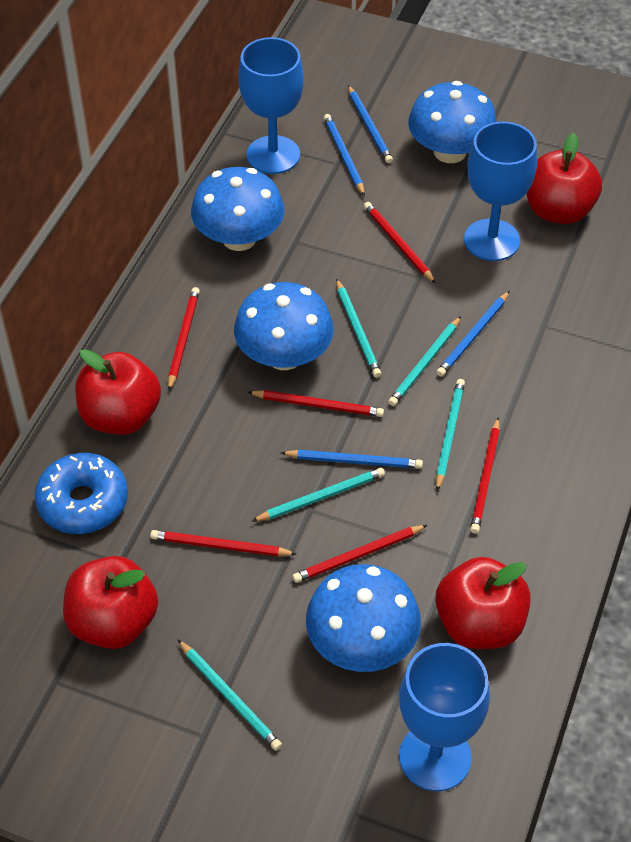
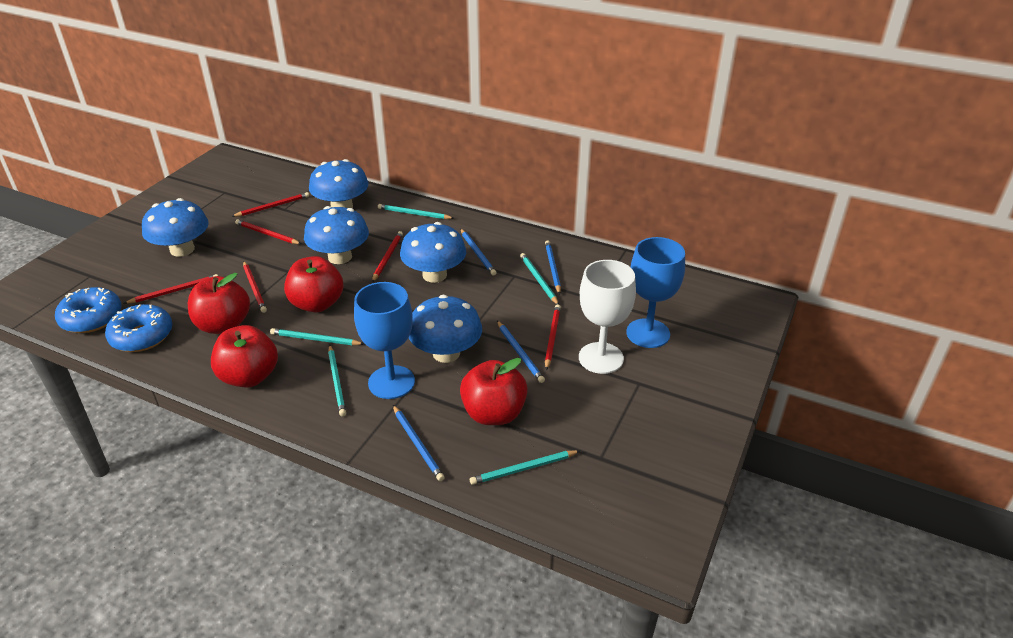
blue donut: 1 -> 2
blue goblet: 3 -> 2
blue mushroom: 4 -> 5
white goblet: 0 -> 1

